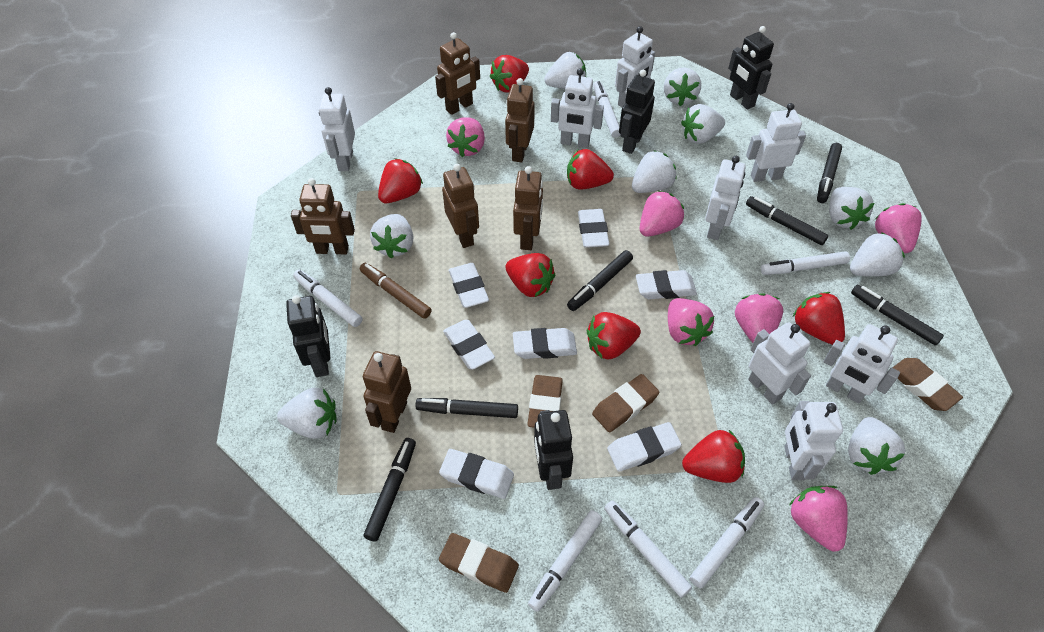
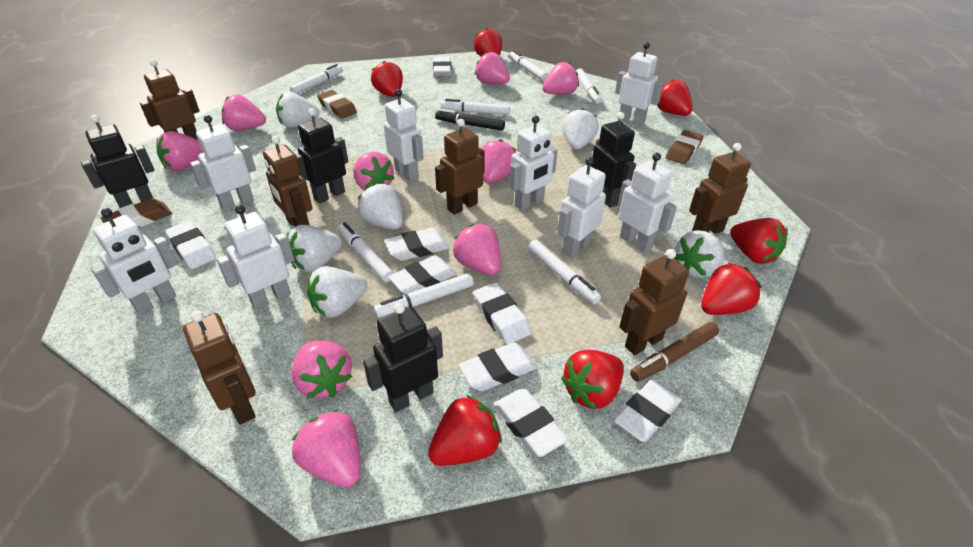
black marker: 6 -> 1
brown eraser: 4 -> 3
pink strawberry: 6 -> 9
white eraser: 7 -> 8
white marker: 6 -> 7
white strawberry: 9 -> 6

